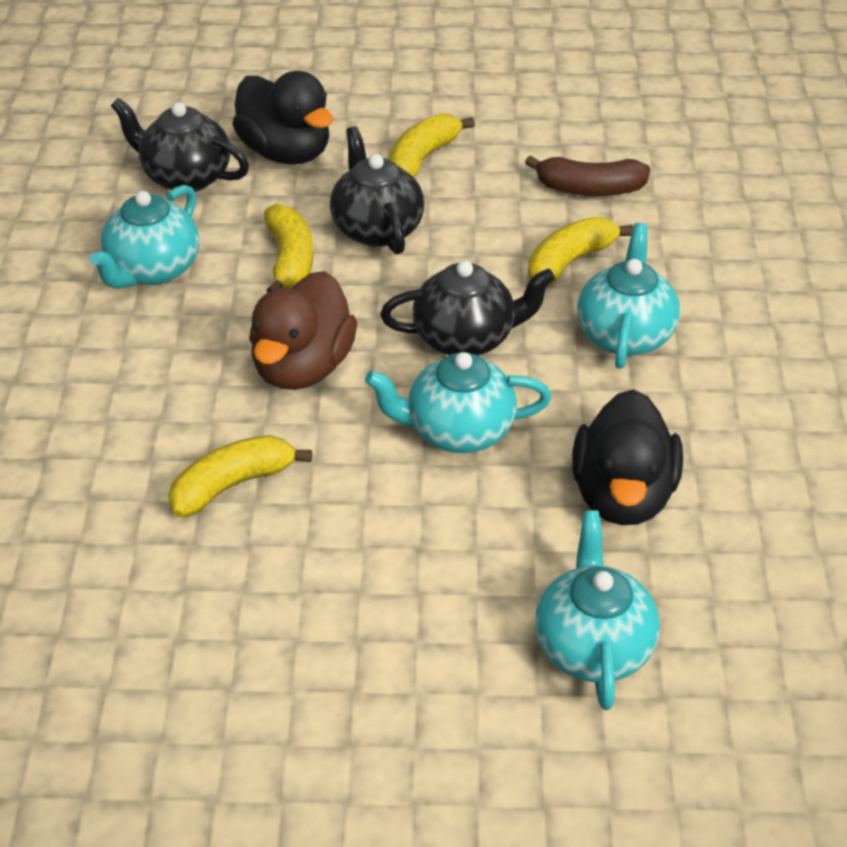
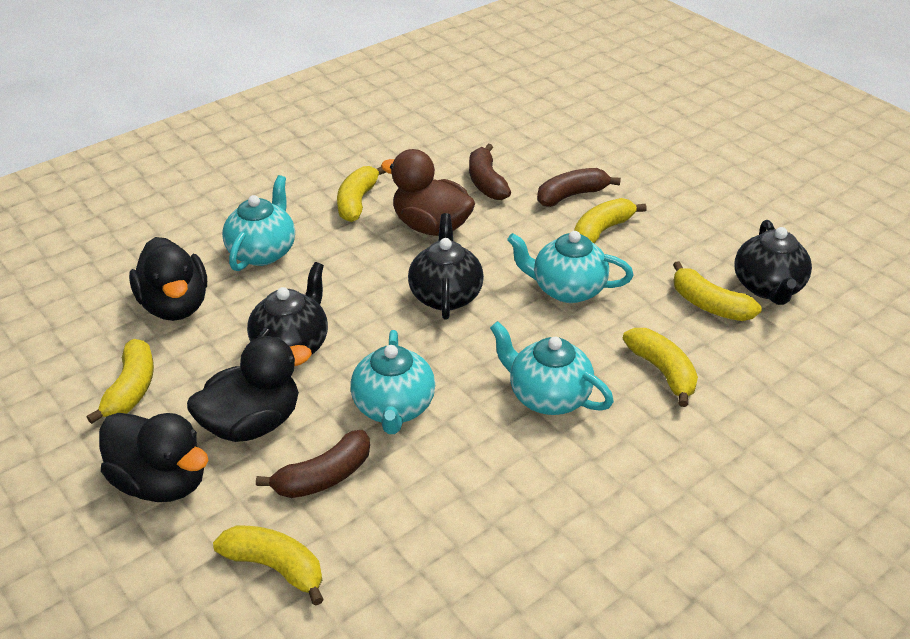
black duck: 2 -> 3
brown banana: 1 -> 3
yellow banana: 4 -> 6

